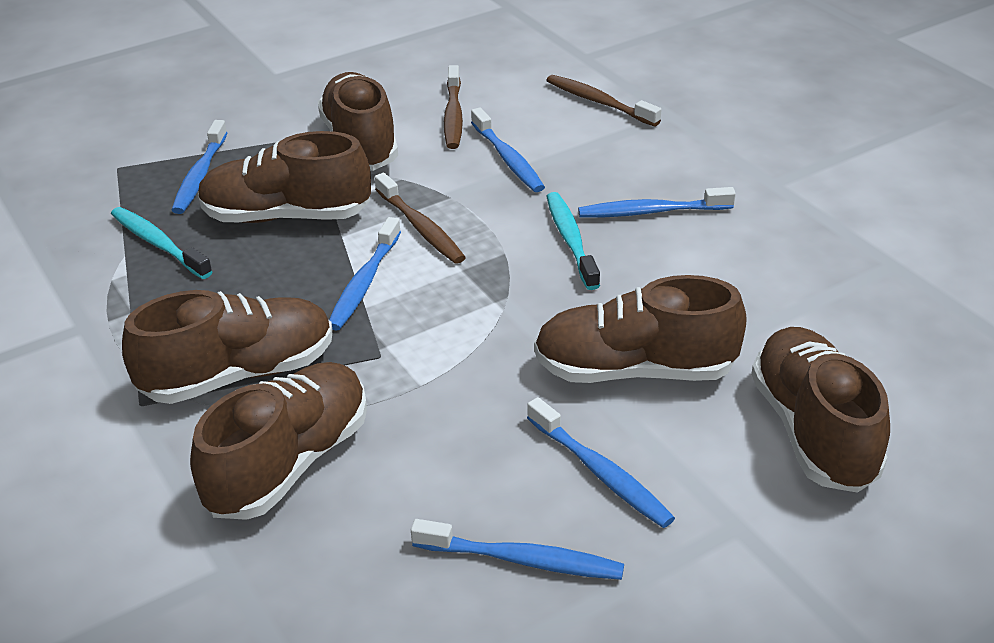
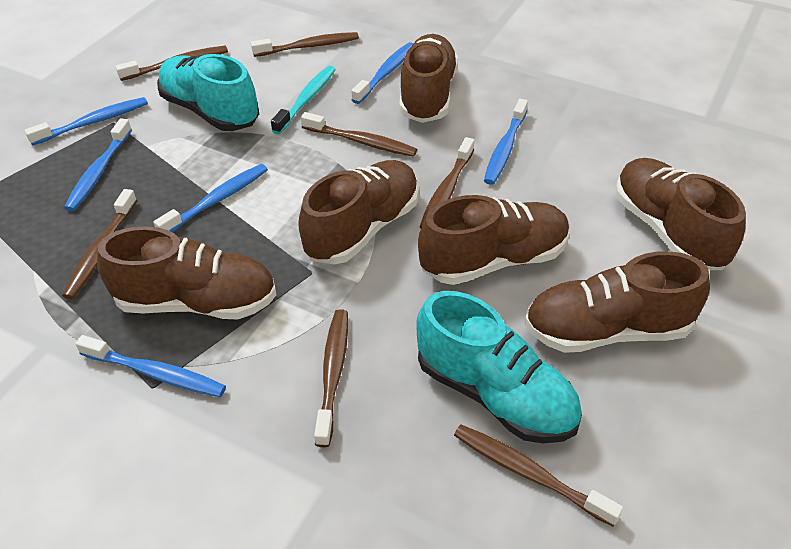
brown toothbrush: 3 -> 7
turquoise shoe: 0 -> 2
turquoise toothbrush: 2 -> 1

